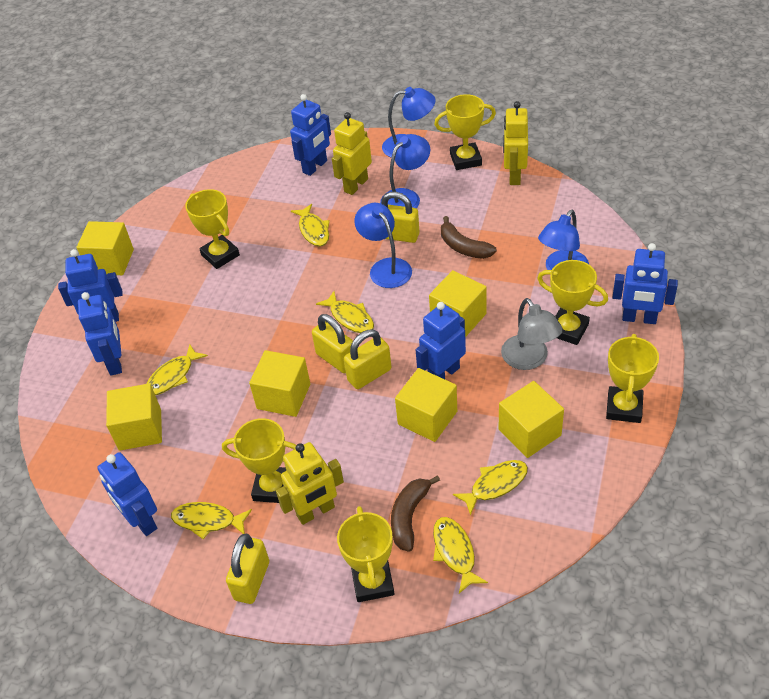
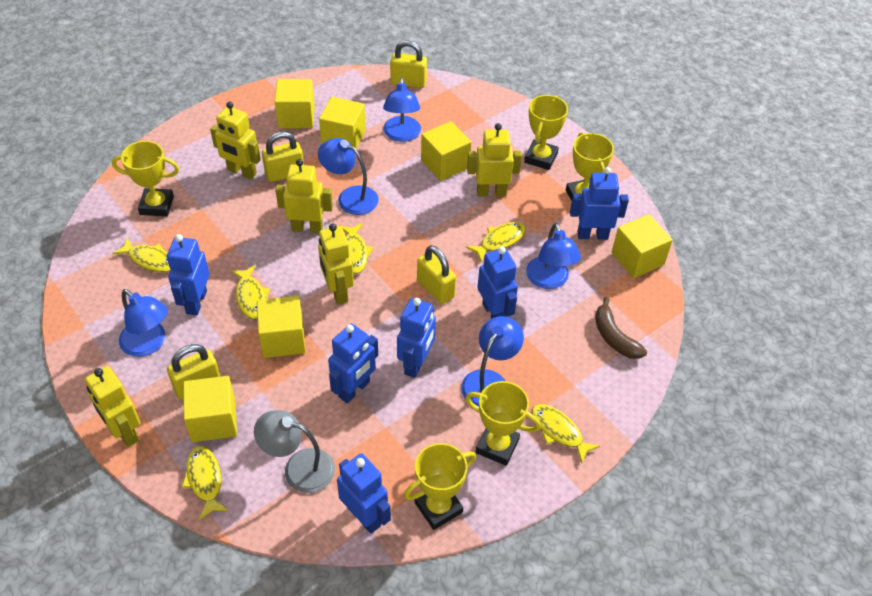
blue lamp: 4 -> 5
brown banana: 2 -> 1
yellow robot: 3 -> 5
yellow trophy: 6 -> 5

